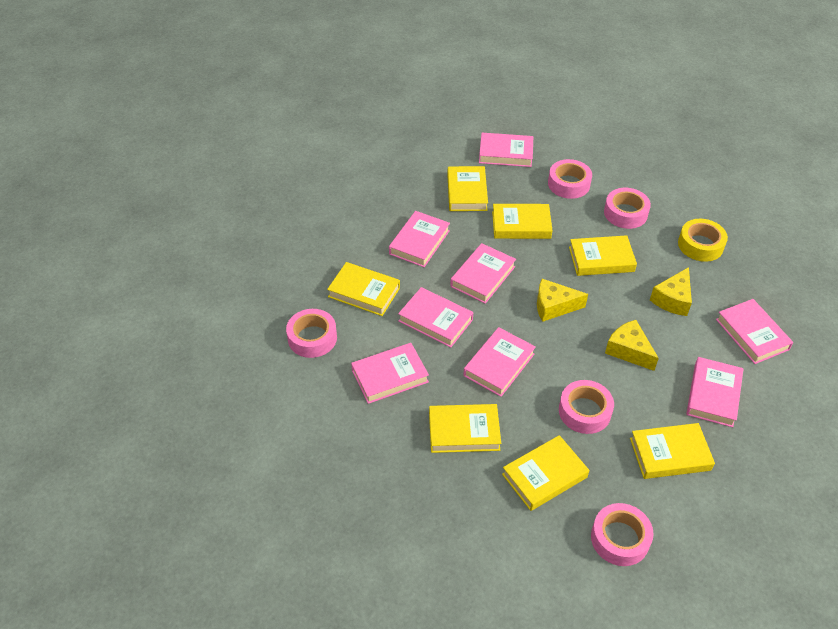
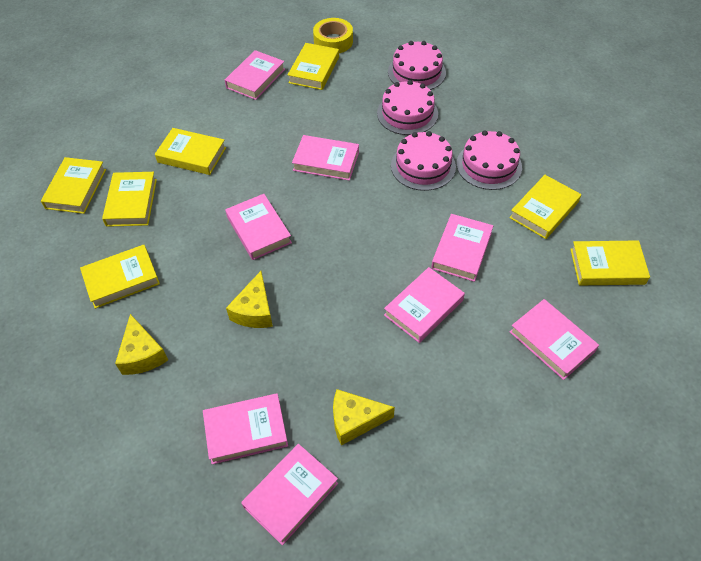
pink cake: 0 -> 4
pink tape: 5 -> 0

